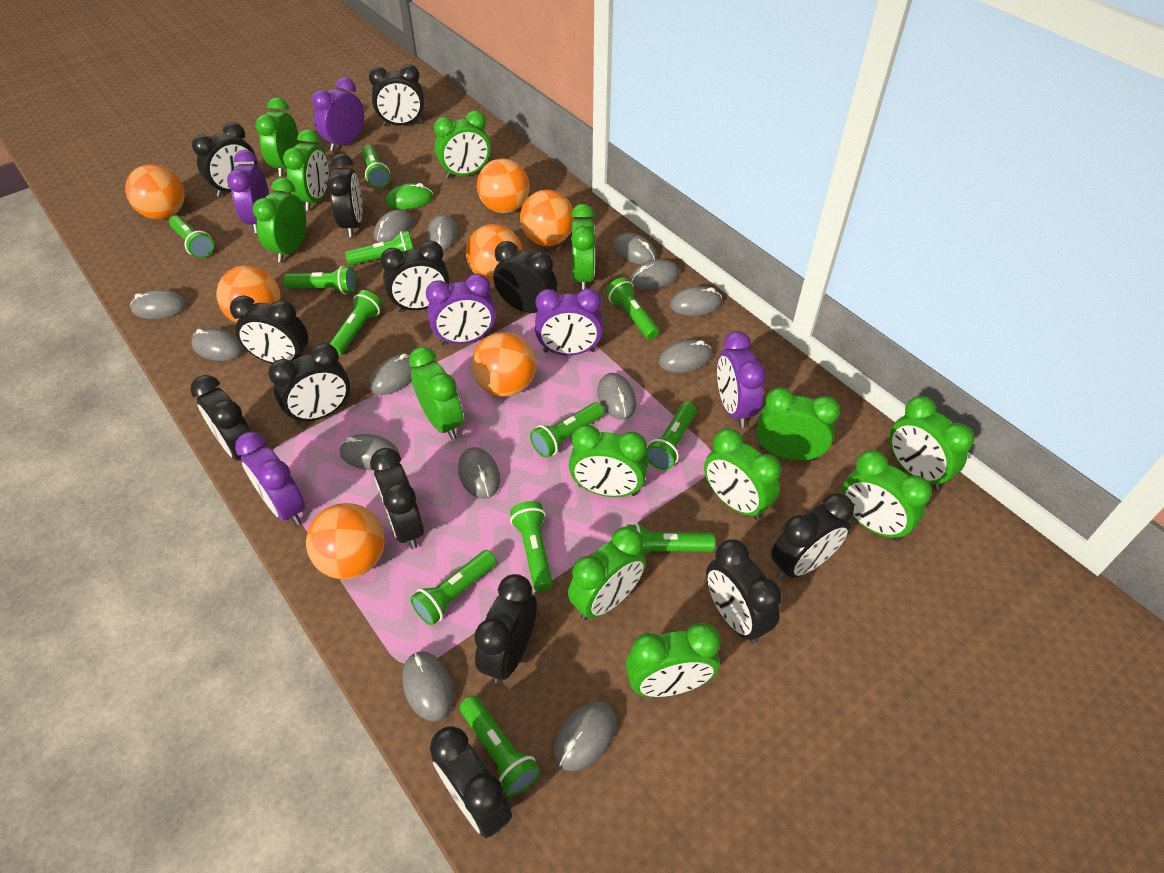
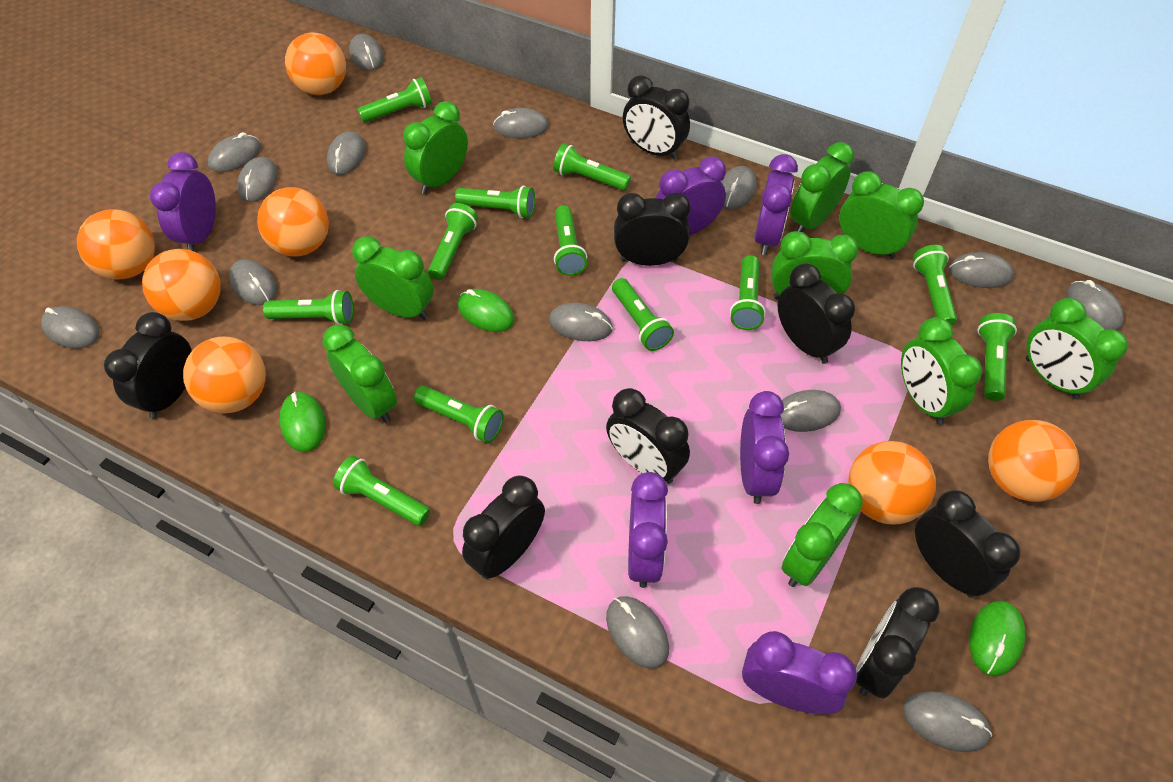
black clock: 13 -> 8
green clock: 13 -> 9
green mouse: 1 -> 3

